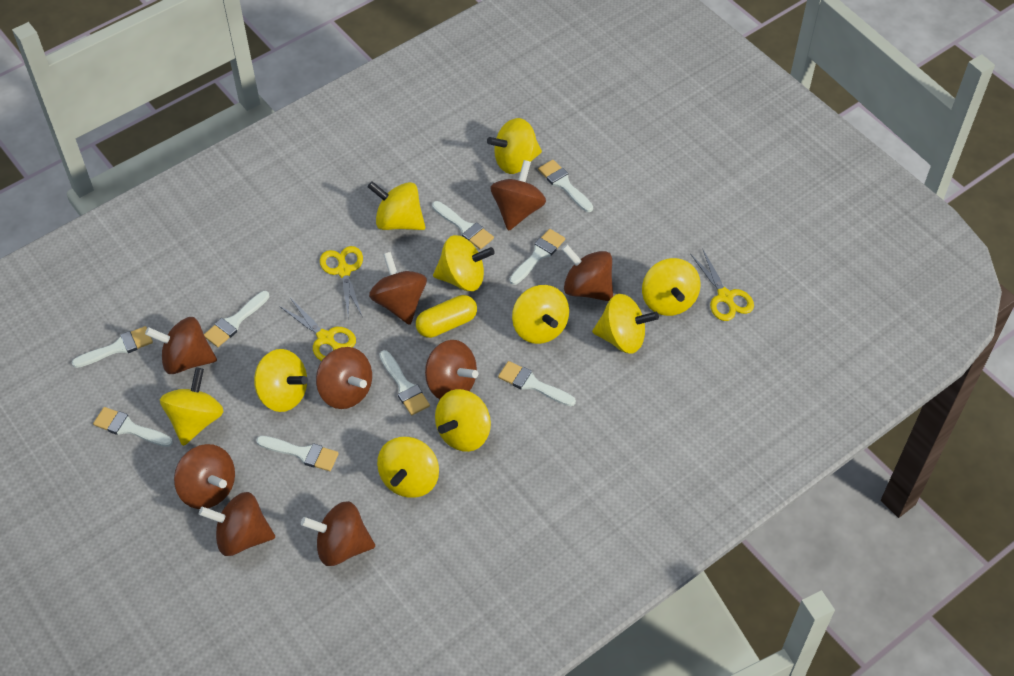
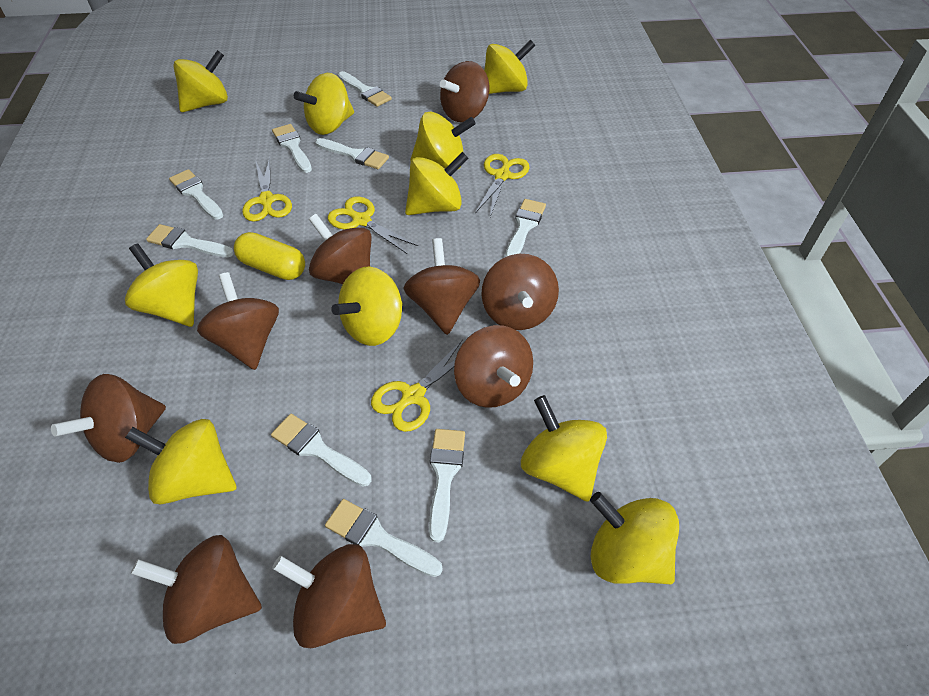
yellow scissors: 3 -> 4

